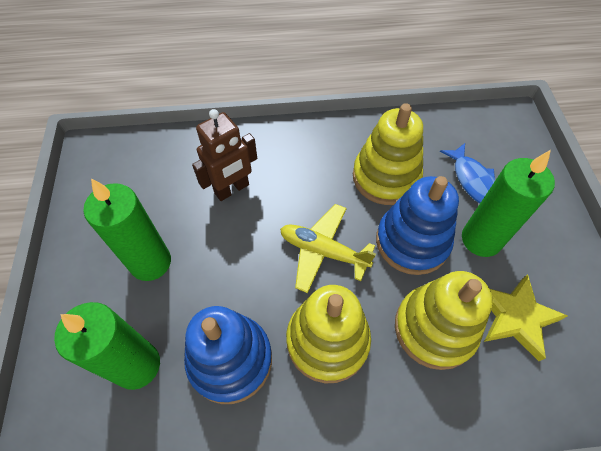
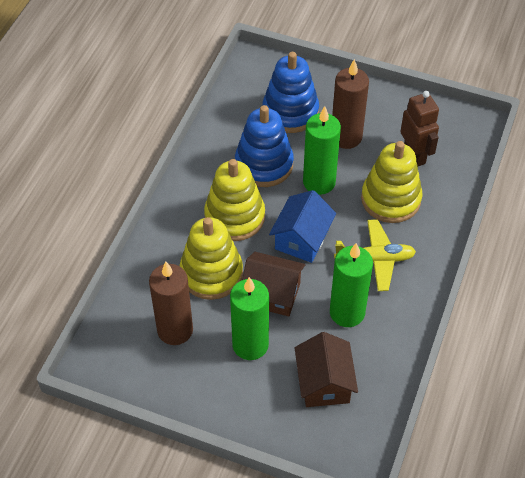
blue fish: 1 -> 0
blue house: 0 -> 1
brown candle: 0 -> 2
brown house: 0 -> 2
yellow star: 1 -> 0

